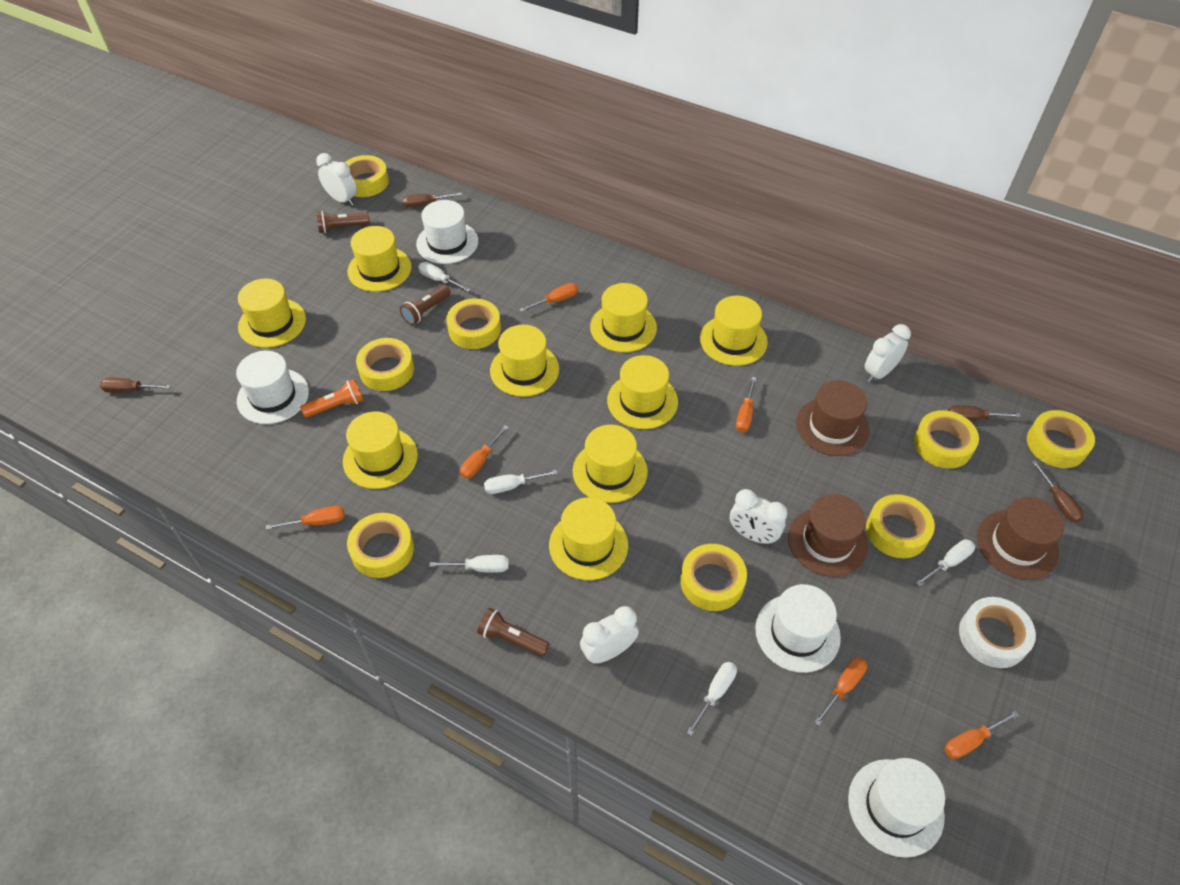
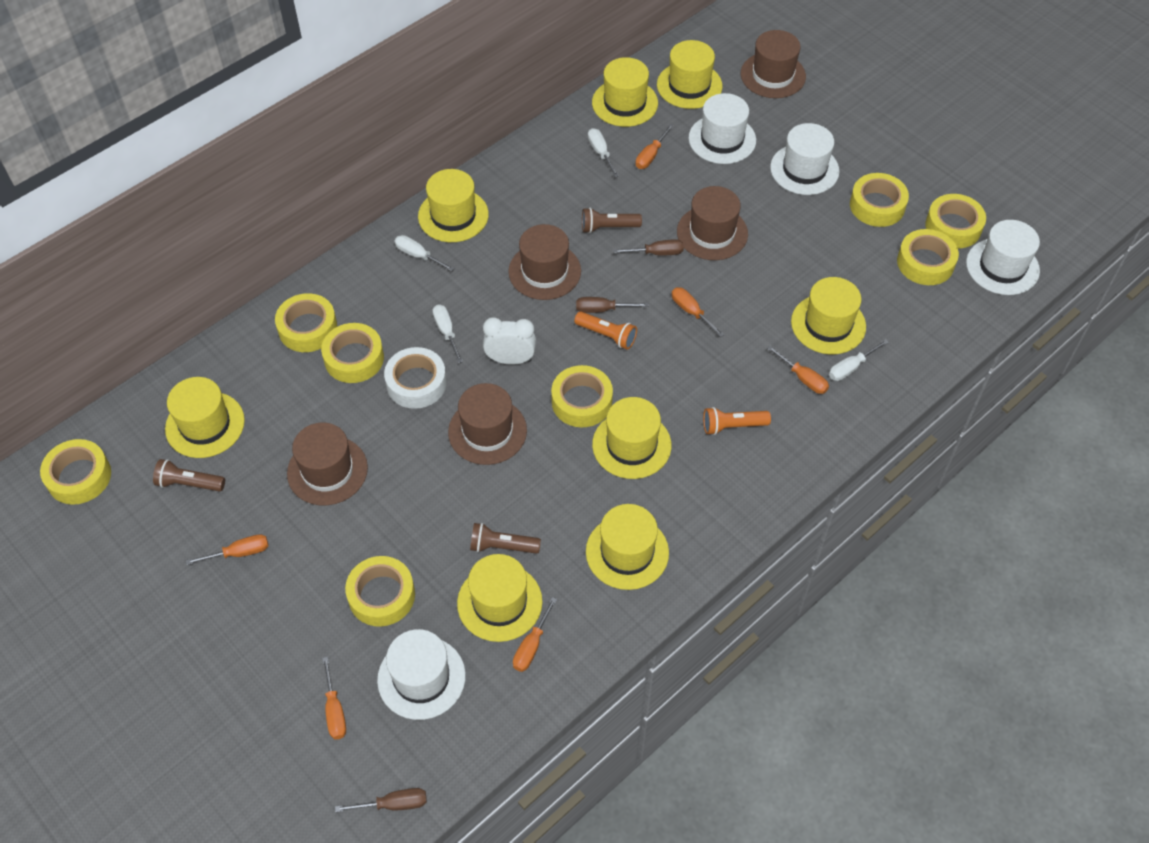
brown hat: 3 -> 5
brown screwdriver: 4 -> 3
orange flashlight: 1 -> 2
white clock: 4 -> 1
white screwdriver: 5 -> 4
yellow hat: 9 -> 8

